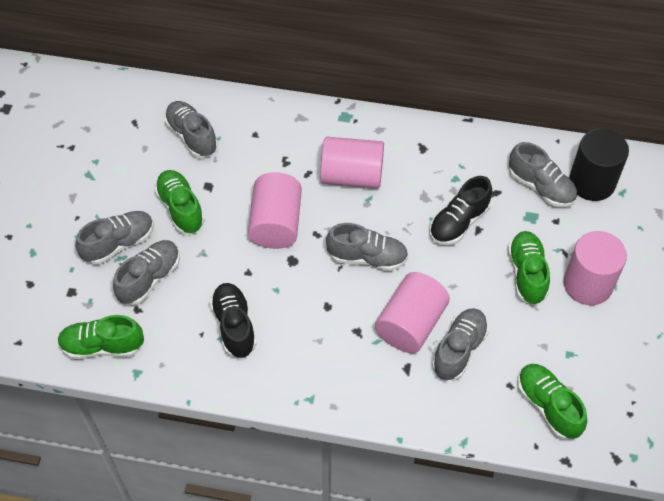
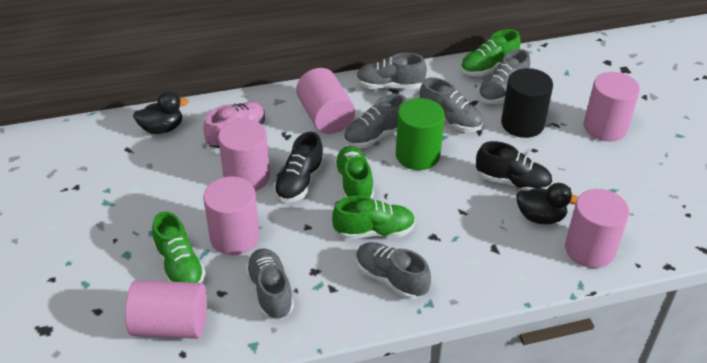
black duck: 0 -> 2
green cylinder: 0 -> 1
pink cylinder: 4 -> 6
pink shoe: 0 -> 1

